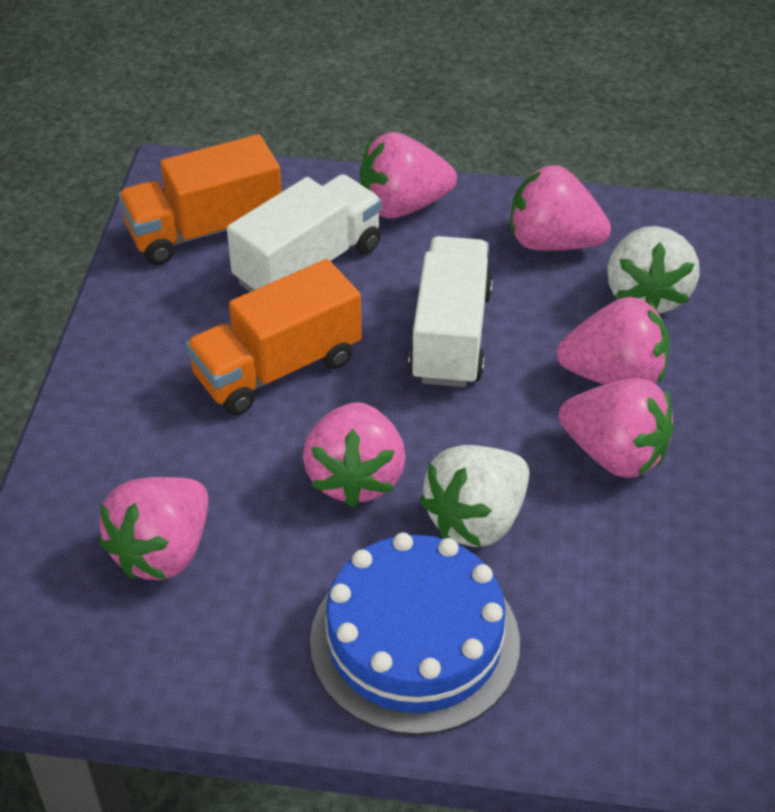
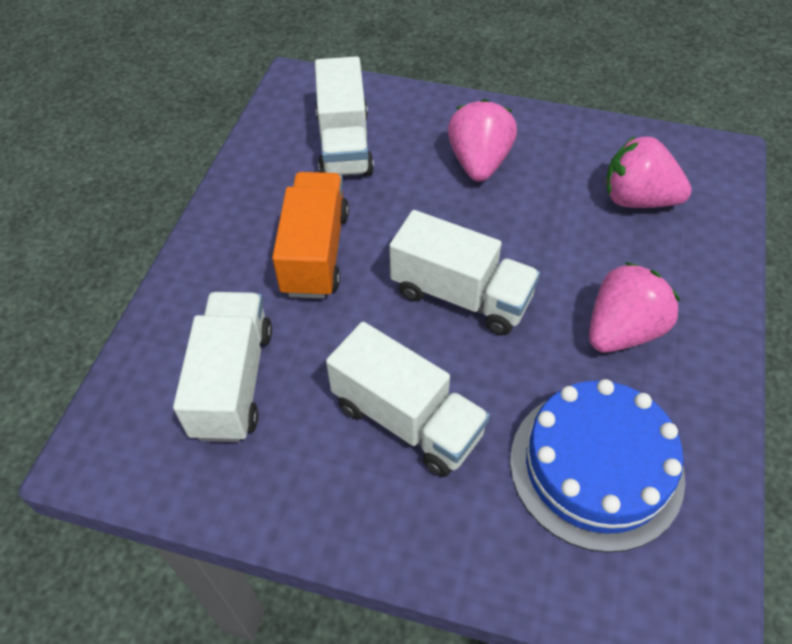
orange truck: 2 -> 1
pink strawberry: 6 -> 3
white strawberry: 2 -> 0
white truck: 2 -> 4

